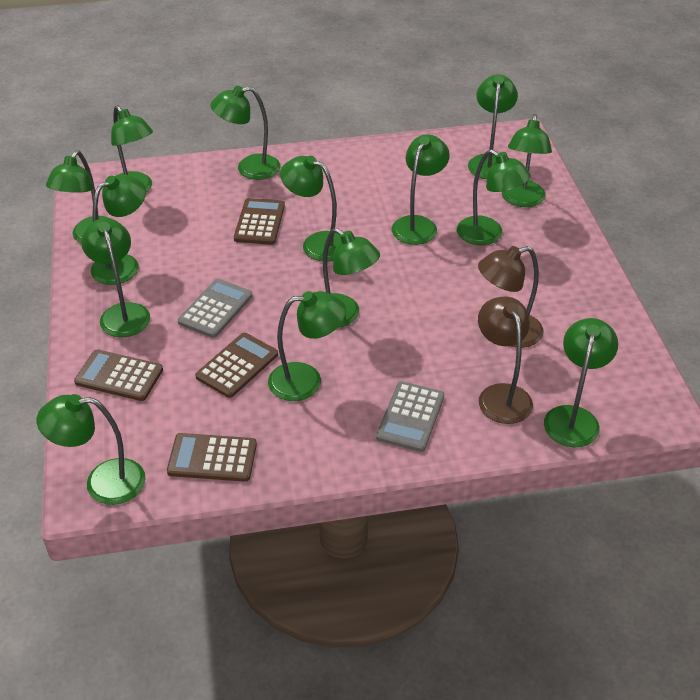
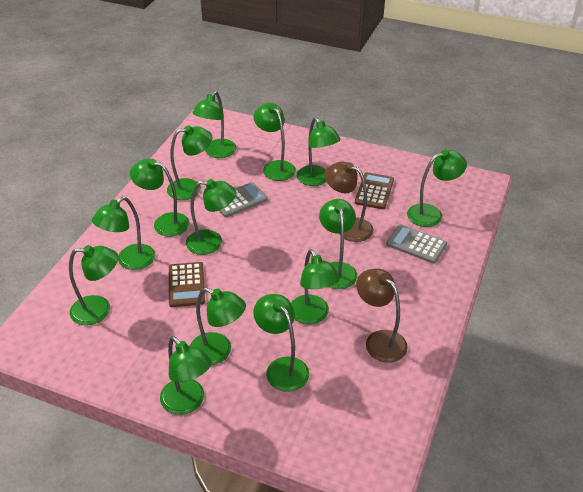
brown calculator: 4 -> 2

